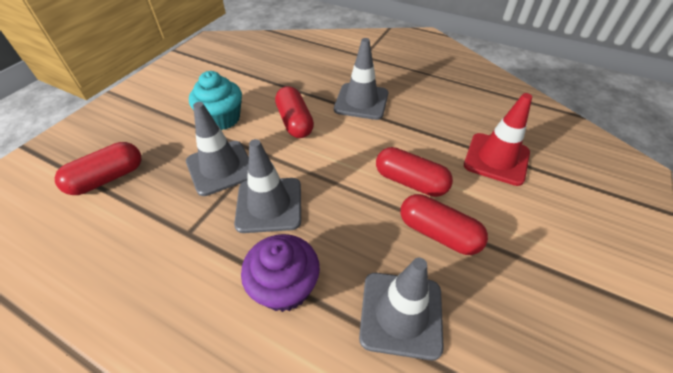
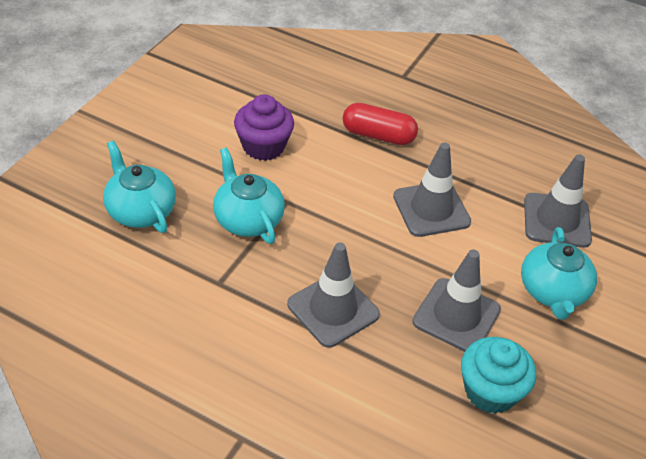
red capsule: 4 -> 1
red traffic cone: 1 -> 0
turquoise teapot: 0 -> 3

